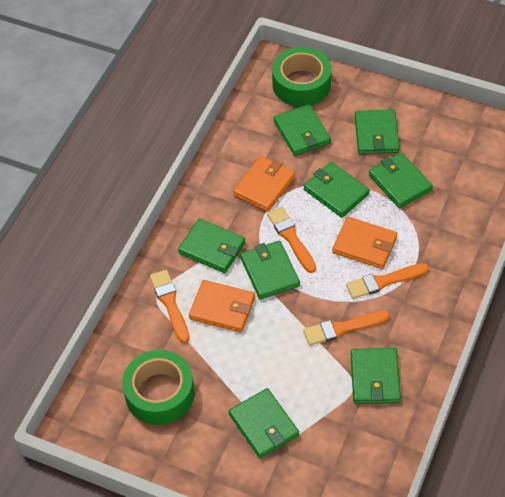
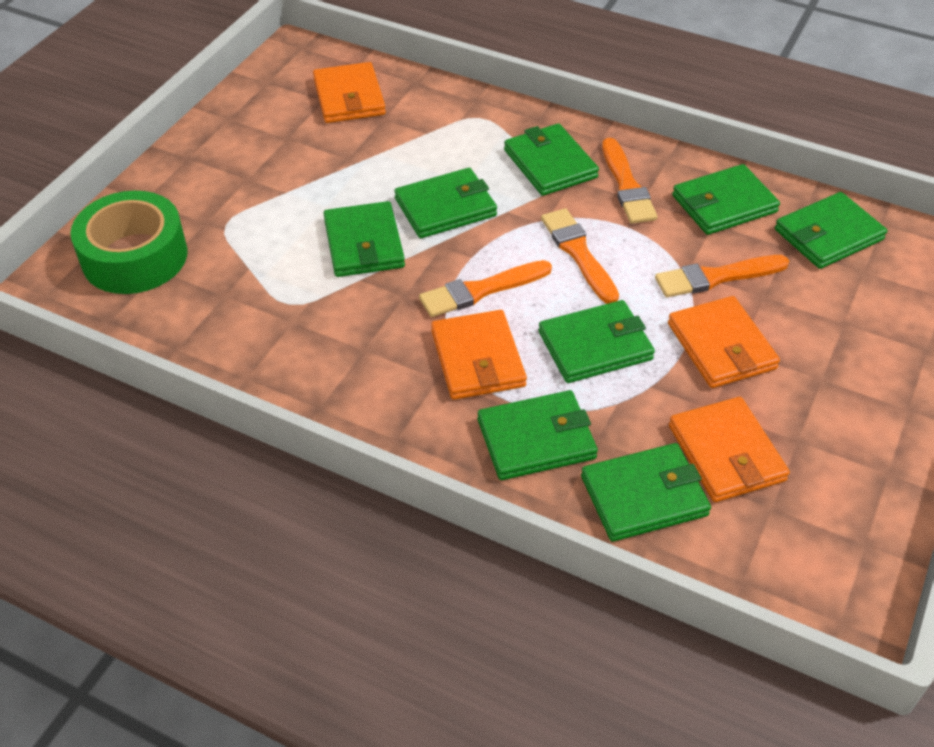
green tape: 2 -> 1
orange wallet: 3 -> 4

